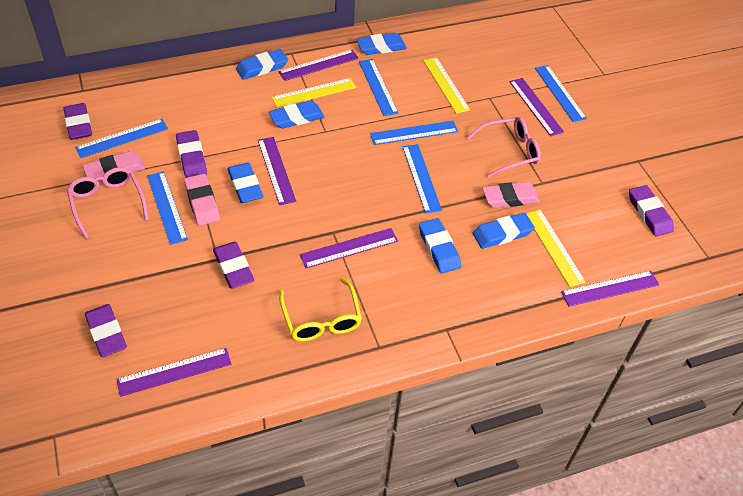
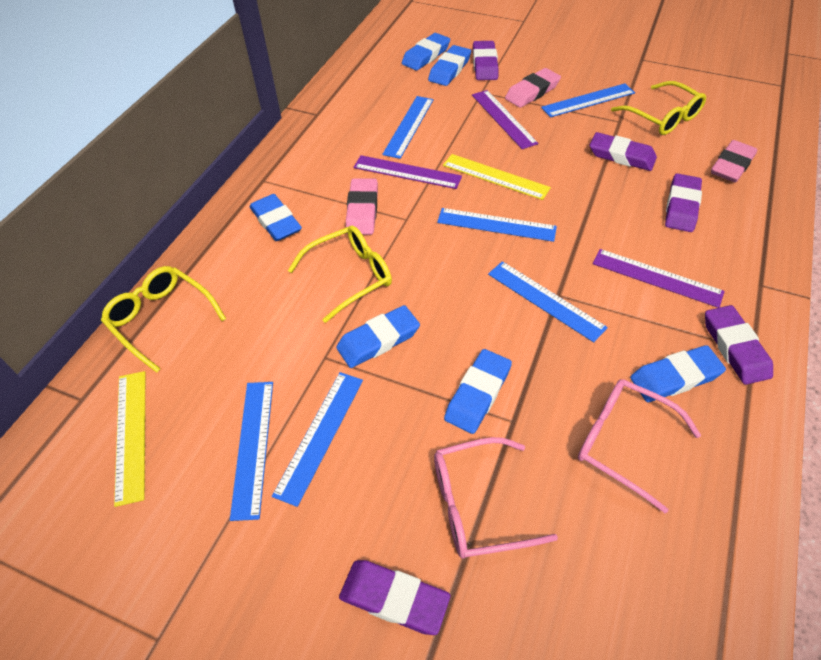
purple ruler: 6 -> 3
yellow glasses: 1 -> 3
yellow ruler: 3 -> 2

